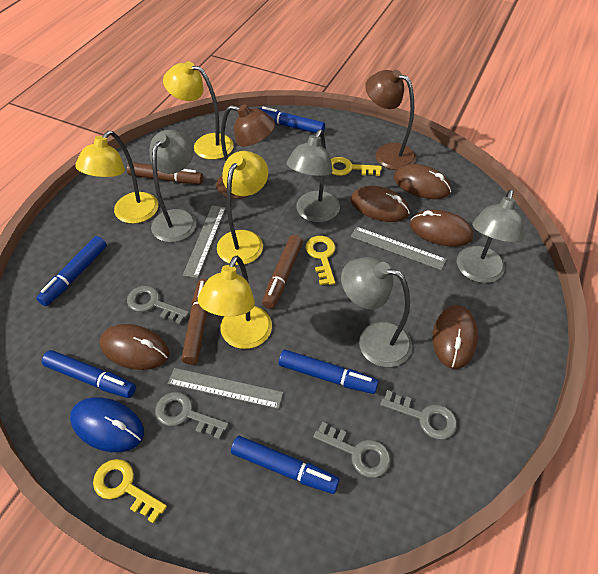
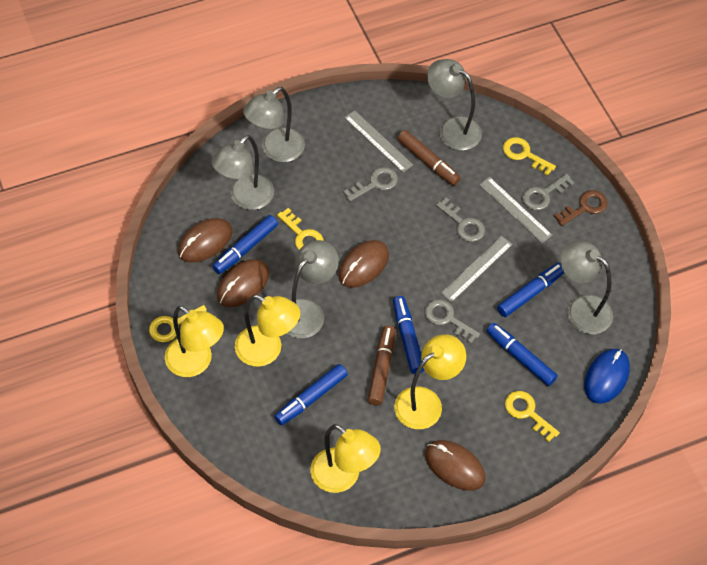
brown key: 0 -> 1
brown lamp: 2 -> 0
brown marker: 3 -> 2
brown mouse: 5 -> 4
grey lamp: 4 -> 5
yellow key: 3 -> 4

